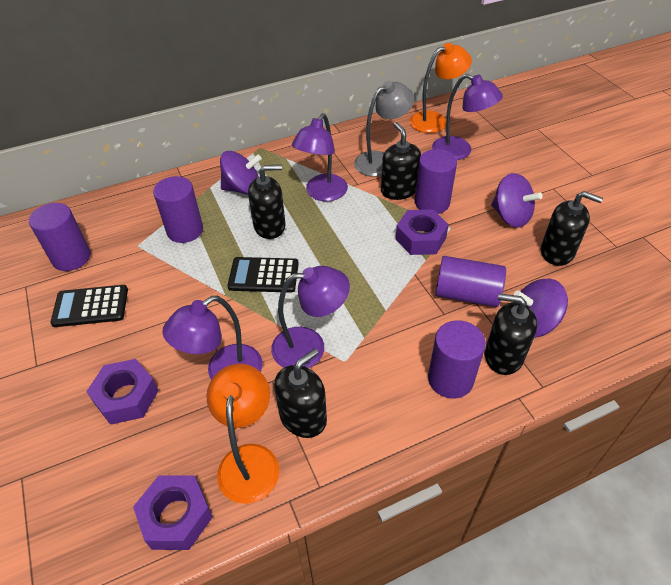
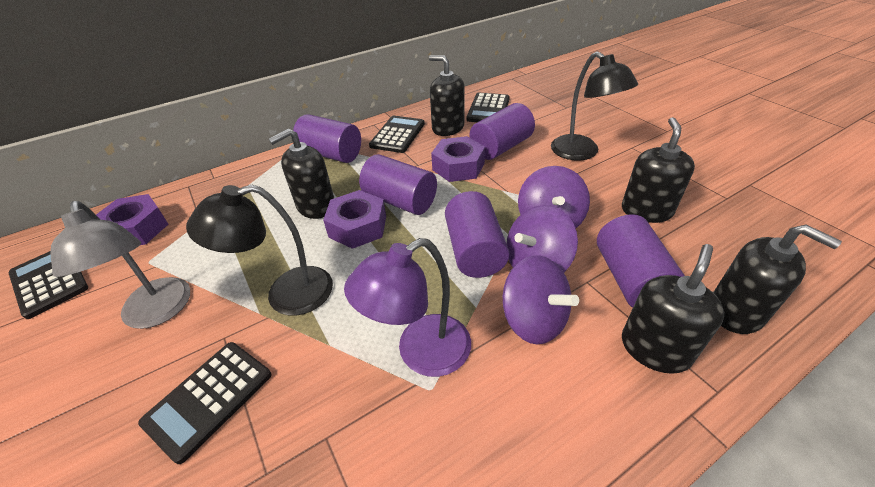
black calculator: 2 -> 4
black lamp: 0 -> 2
orange lamp: 2 -> 0
purple lamp: 4 -> 1

